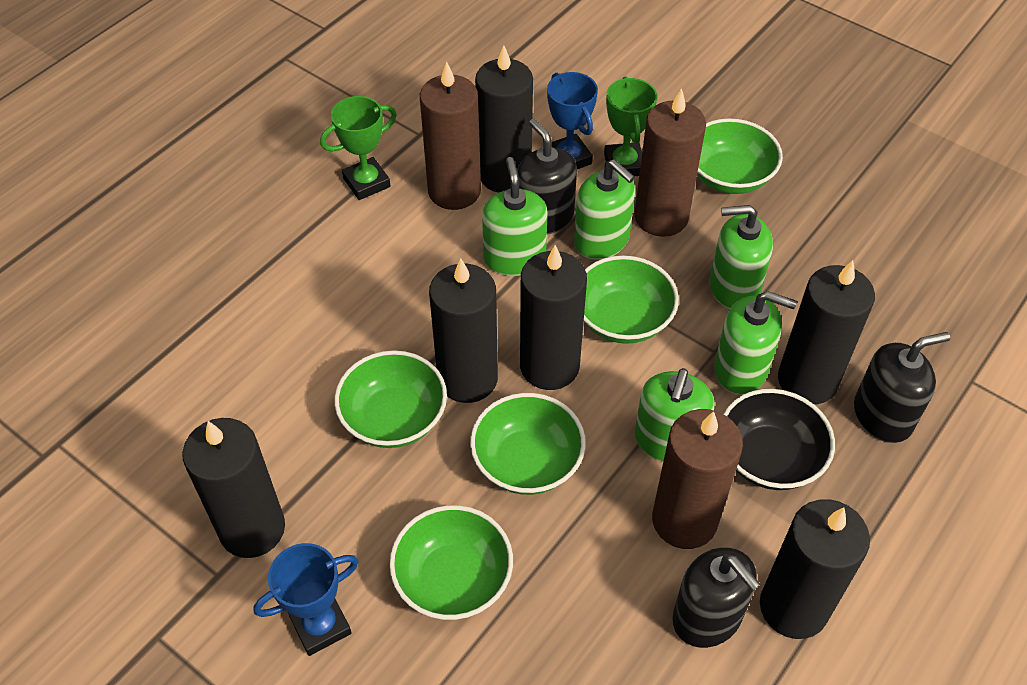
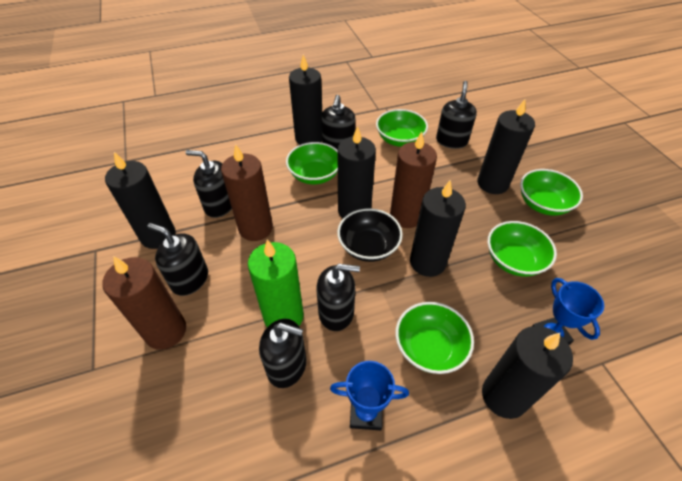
black soap dispenser: 3 -> 6
green candle: 0 -> 1
green soap dispenser: 5 -> 0
green trophy: 2 -> 0

